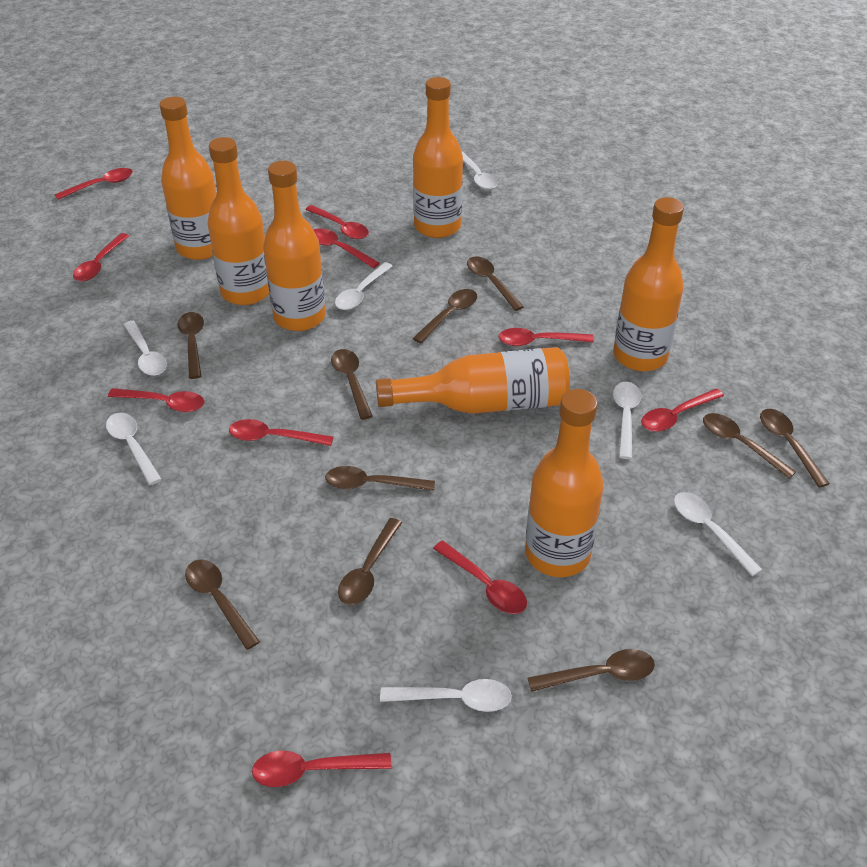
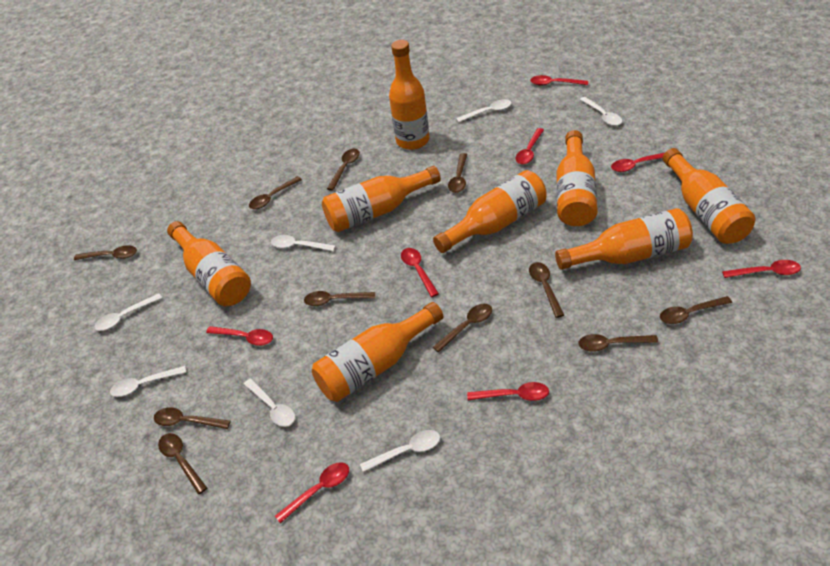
brown spoon: 10 -> 11
orange bottle: 7 -> 8
red spoon: 10 -> 8

